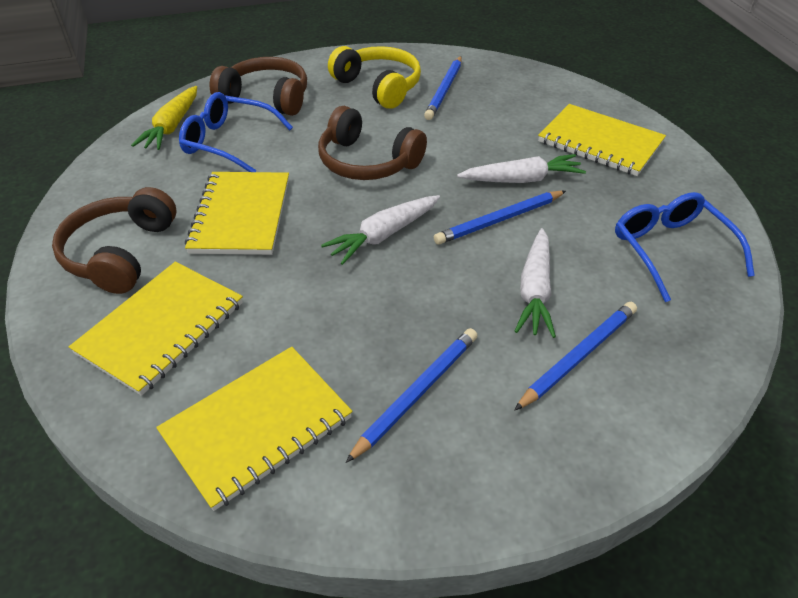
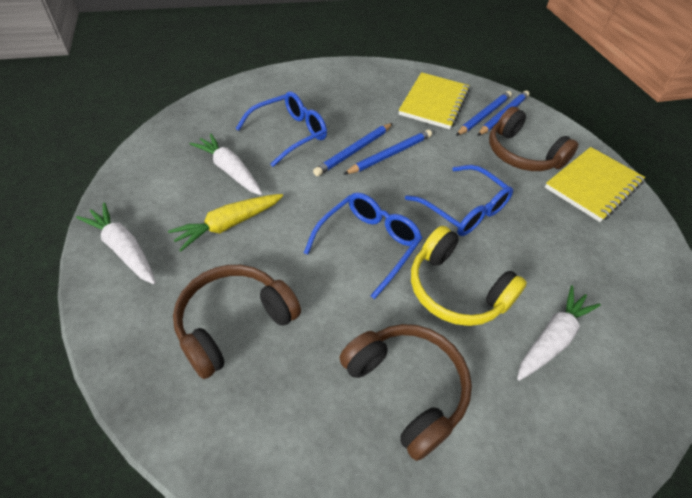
blue glasses: 2 -> 3
yellow notebook: 4 -> 2

